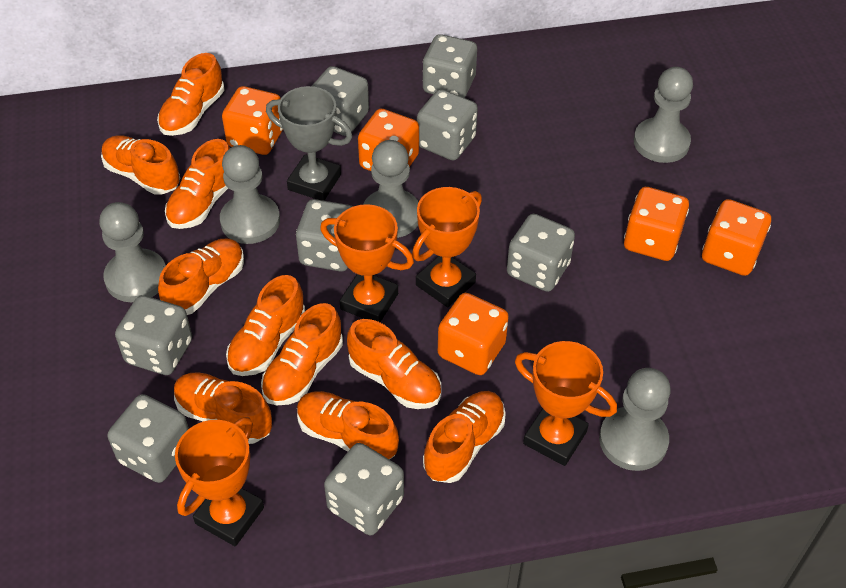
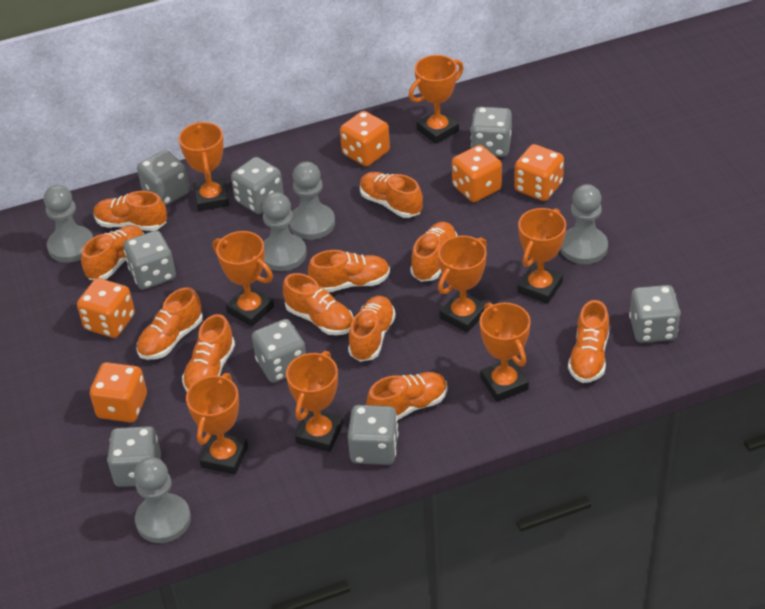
grey trophy: 1 -> 0
orange shoe: 10 -> 11
orange trophy: 4 -> 8

